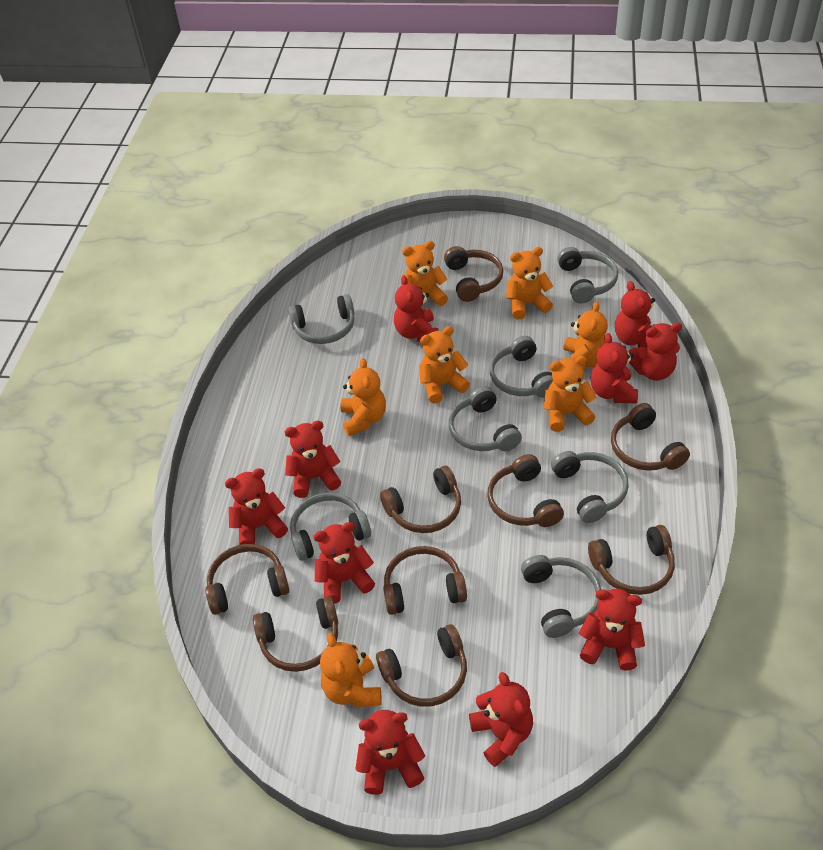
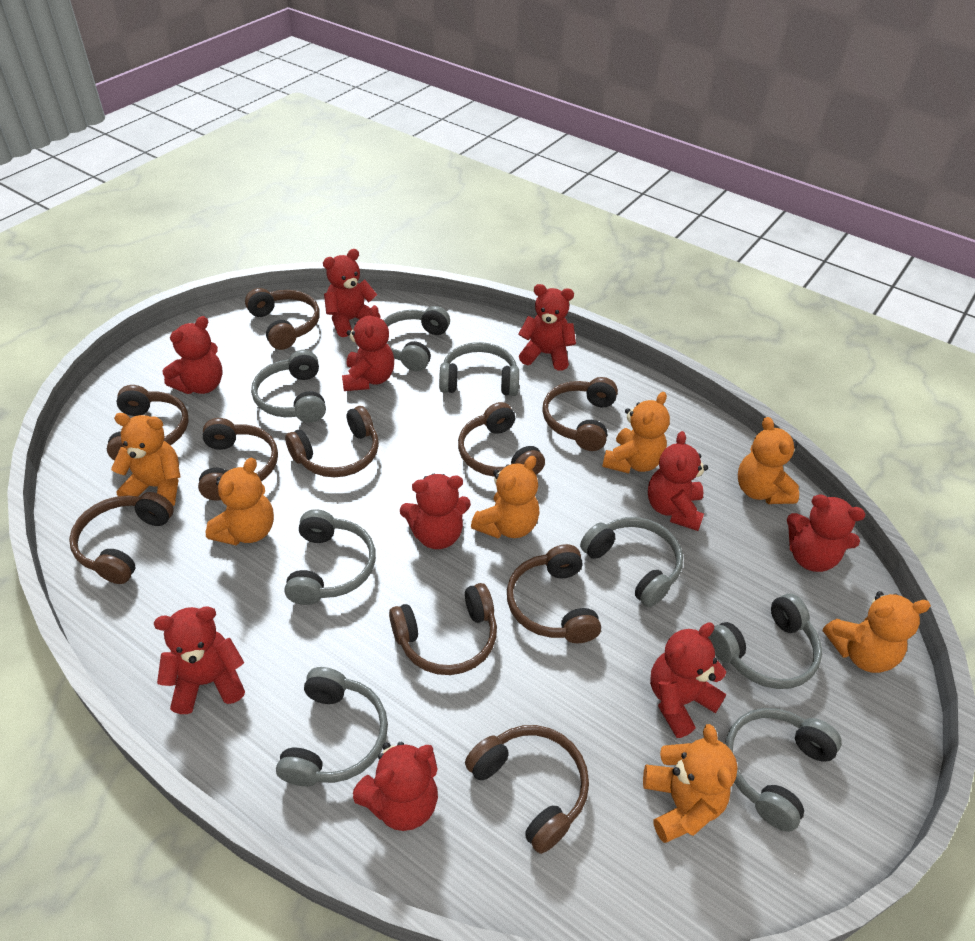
brown headphones: 9 -> 10
grey headphones: 7 -> 8

